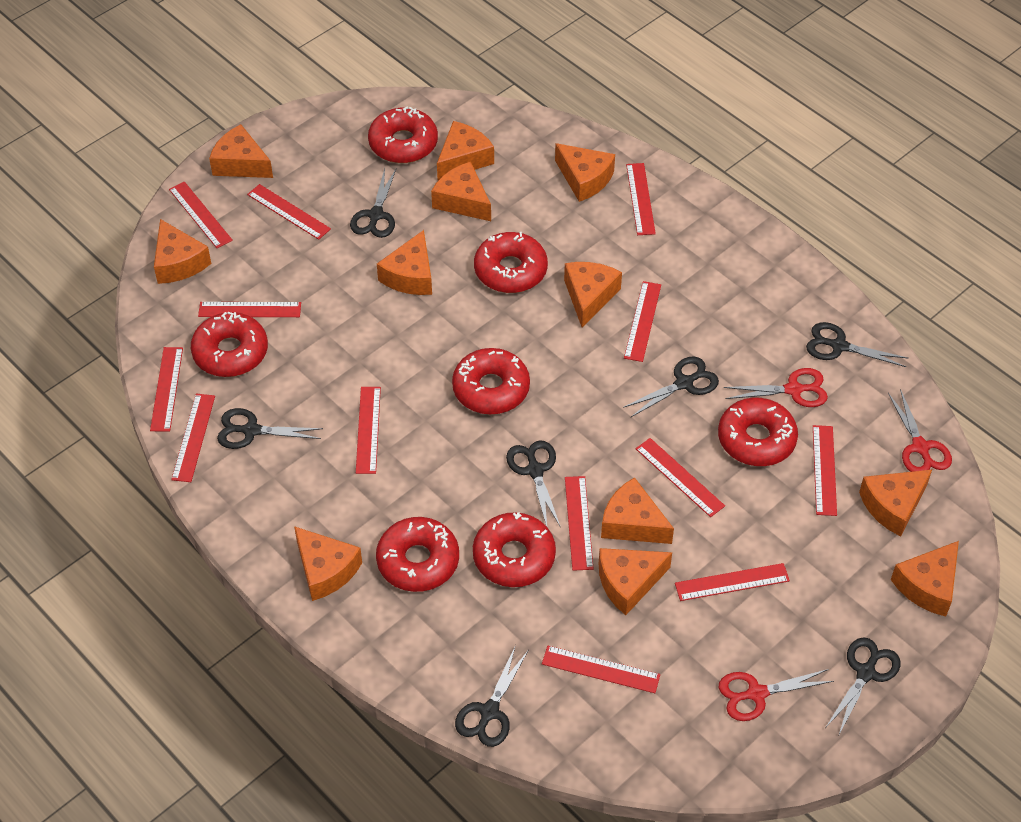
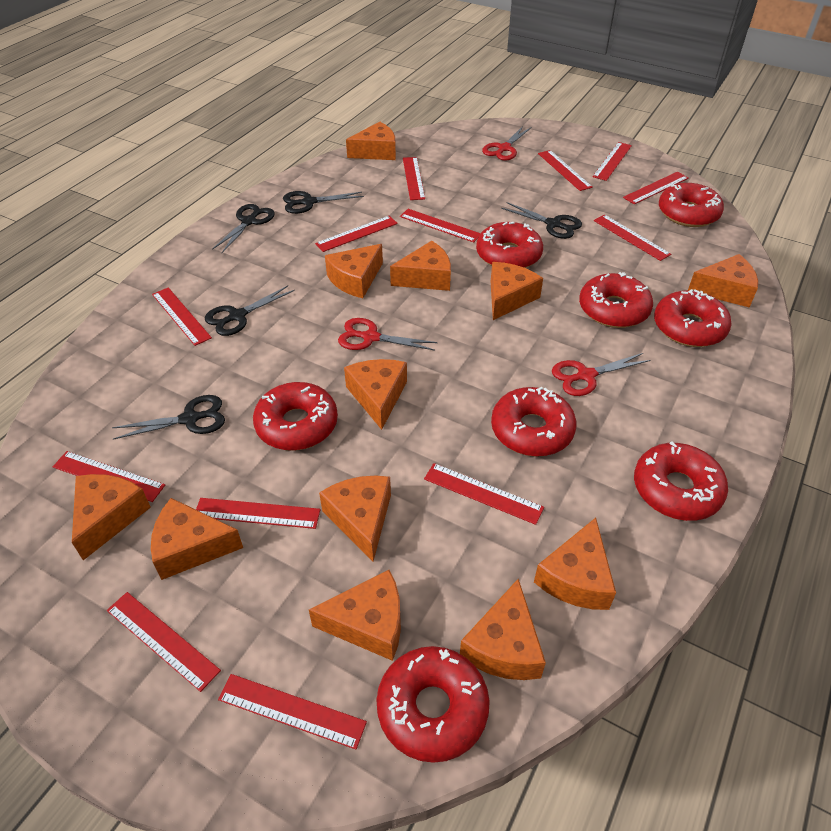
black scissors: 7 -> 5
red donut: 7 -> 8

